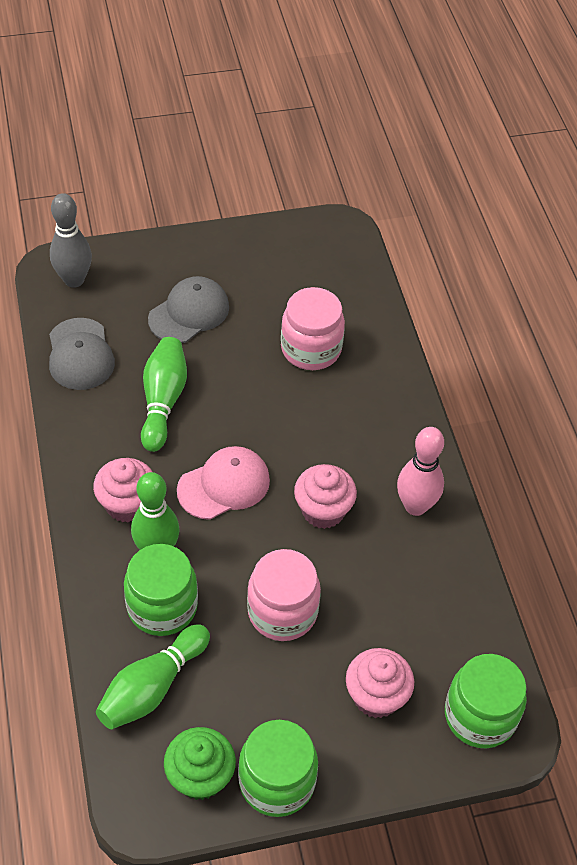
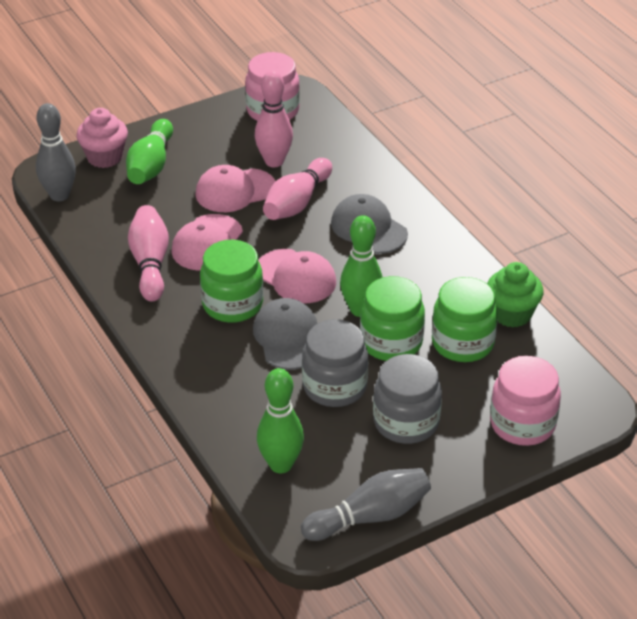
grey bowling pin: 1 -> 2
grey jar: 0 -> 2
pink bowling pin: 1 -> 3
pink cap: 1 -> 3
pink cupcake: 3 -> 1

